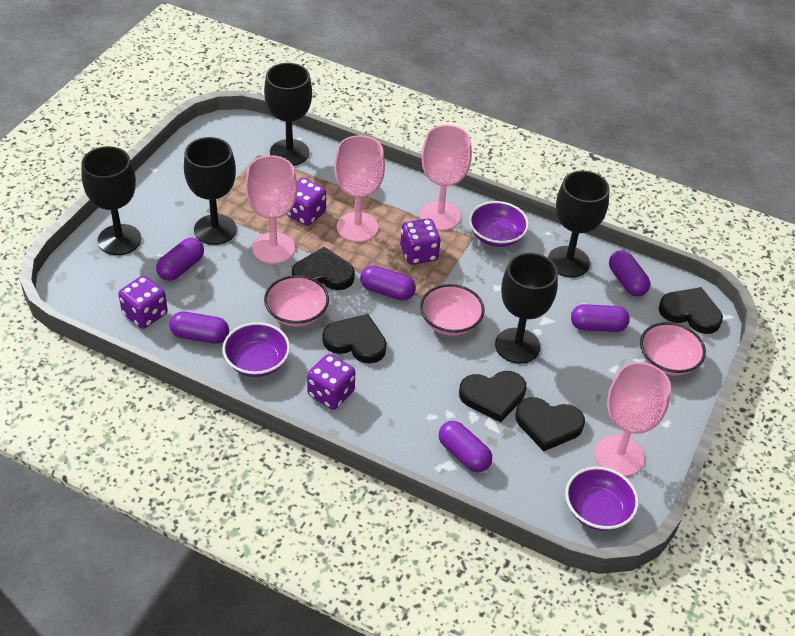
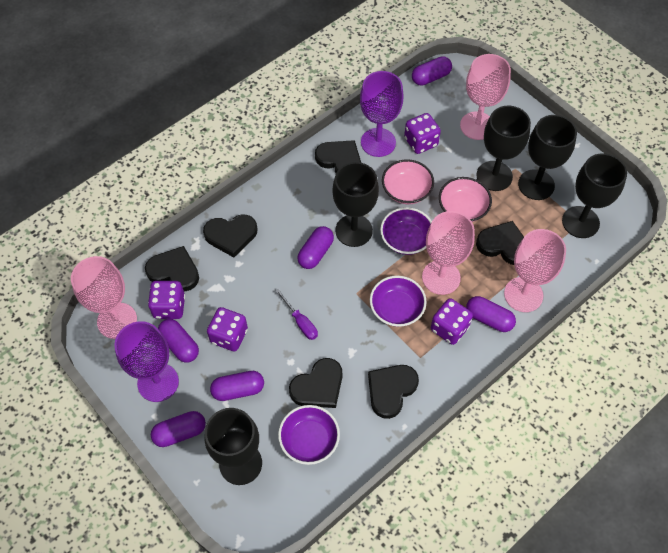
black heart: 5 -> 6
pink bowl: 3 -> 2
purple goblet: 0 -> 2
purple screwdriver: 0 -> 1

